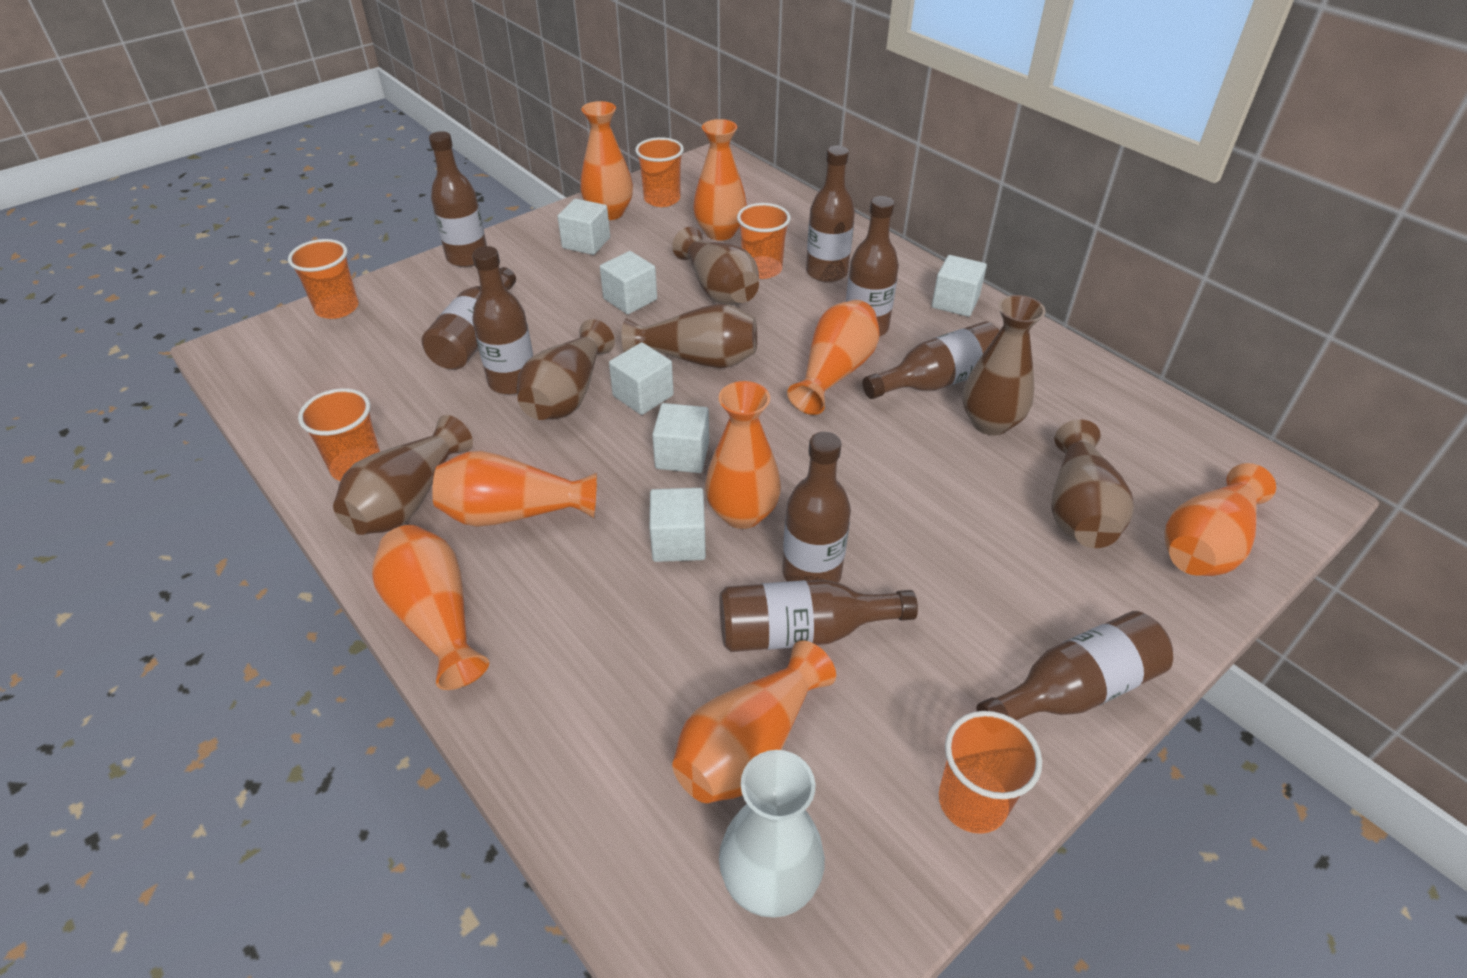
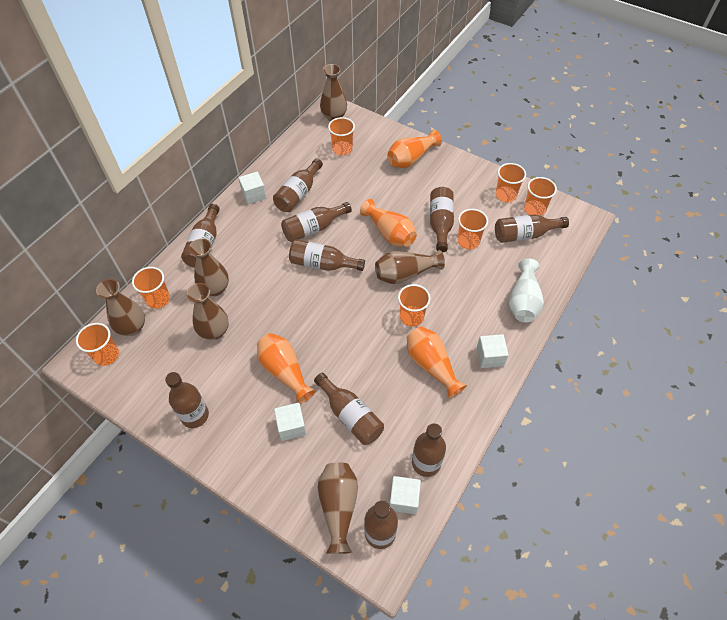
brown bottle: 9 -> 10
orange cup: 5 -> 7
orange vase: 8 -> 4
white cube: 6 -> 4

